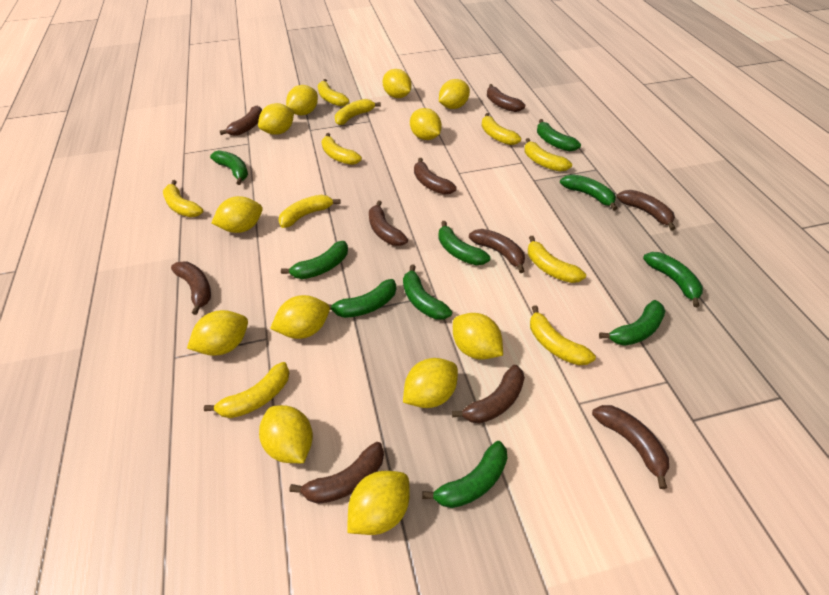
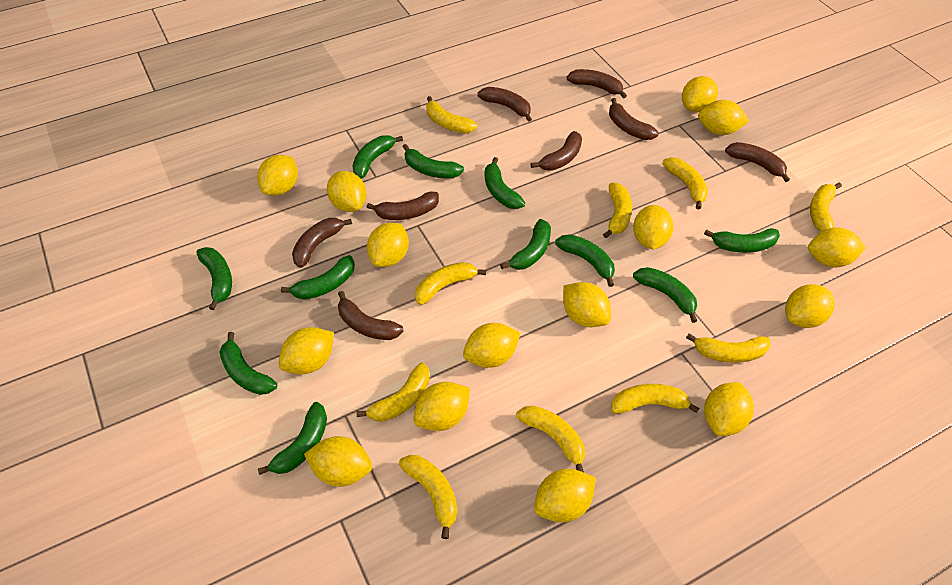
brown banana: 10 -> 8
green banana: 10 -> 11
yellow lemon: 12 -> 15

